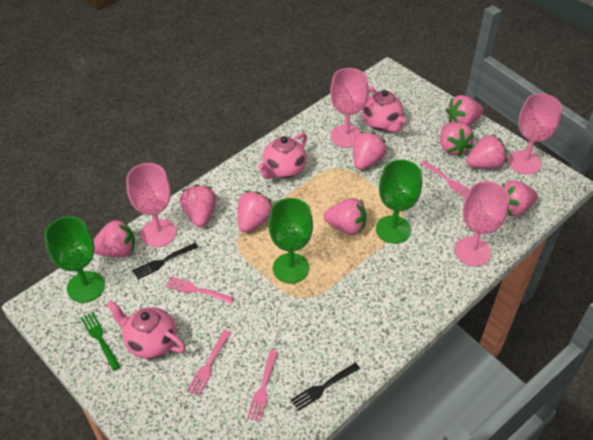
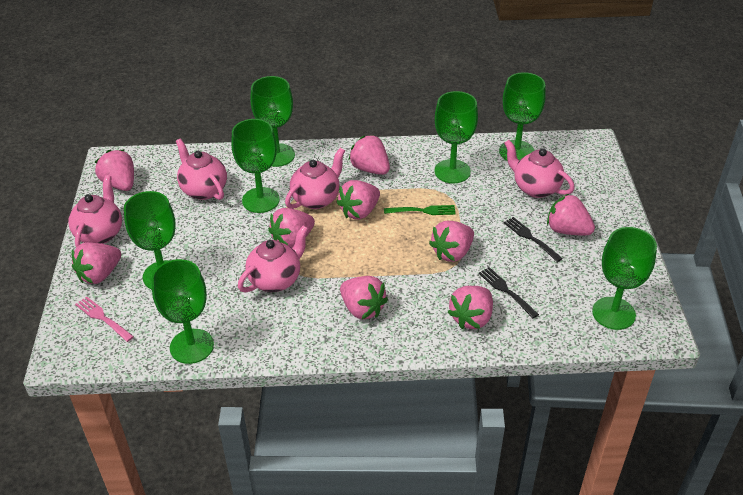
green goblet: 3 -> 7
pink fork: 4 -> 1
pink goblet: 4 -> 0
pink teapot: 3 -> 5

